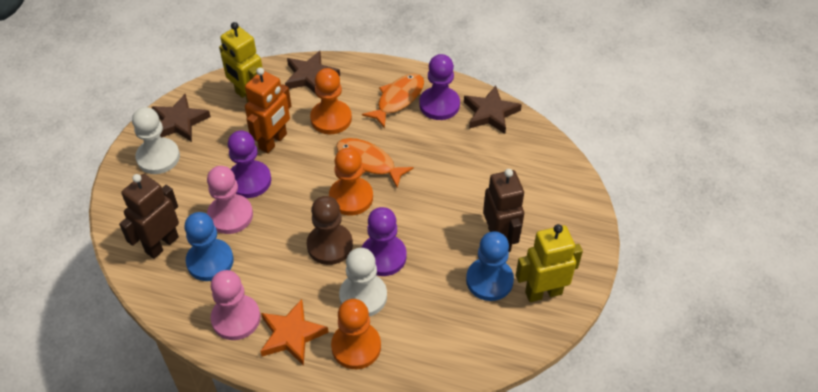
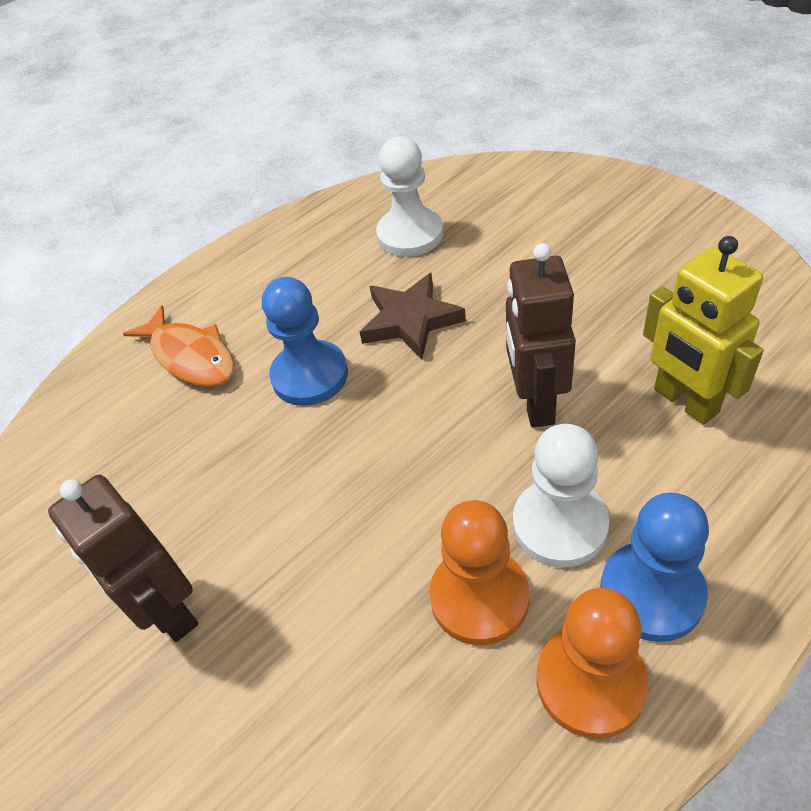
brown pawn: 1 -> 0
brown star: 3 -> 1
orange fish: 2 -> 1
orange pawn: 3 -> 2
orange robot: 1 -> 0
orange star: 1 -> 0
pink pawn: 2 -> 0
purple pawn: 3 -> 0
yellow robot: 2 -> 1

